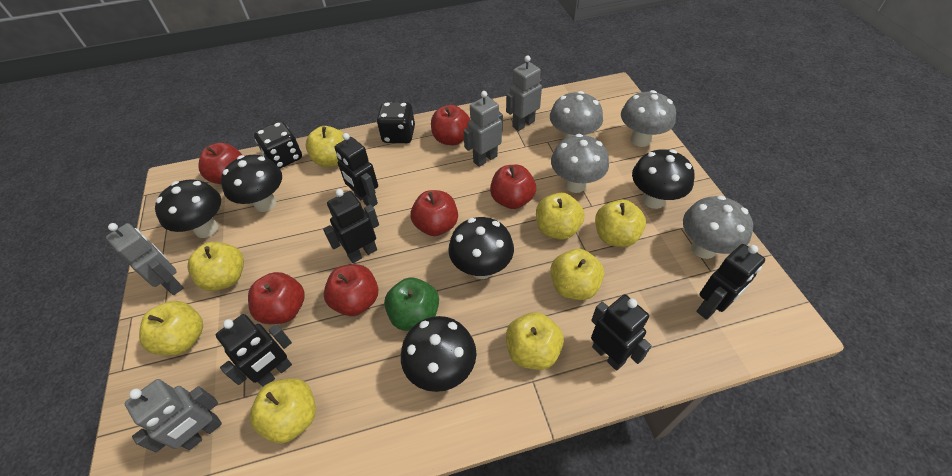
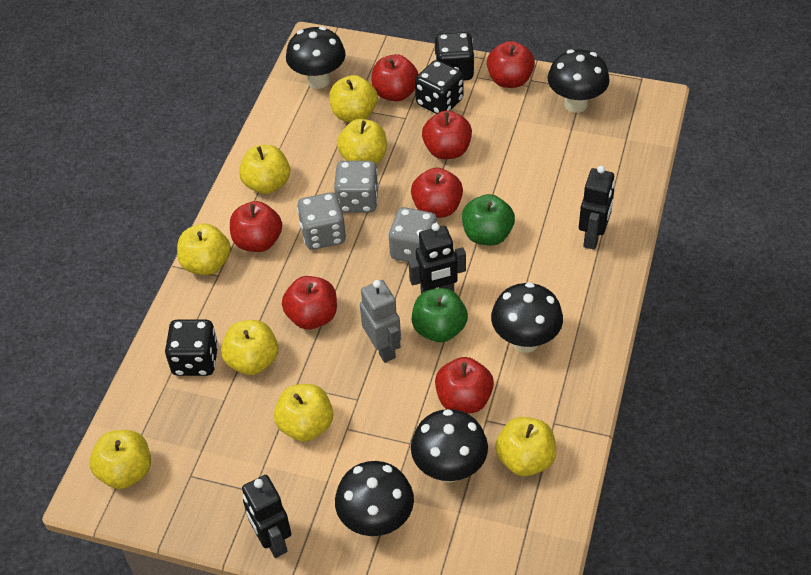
black dice: 2 -> 3
black robot: 5 -> 3
green apple: 1 -> 2
grey dice: 0 -> 3
grey mushroom: 4 -> 0
grey robot: 4 -> 1
red apple: 6 -> 7

